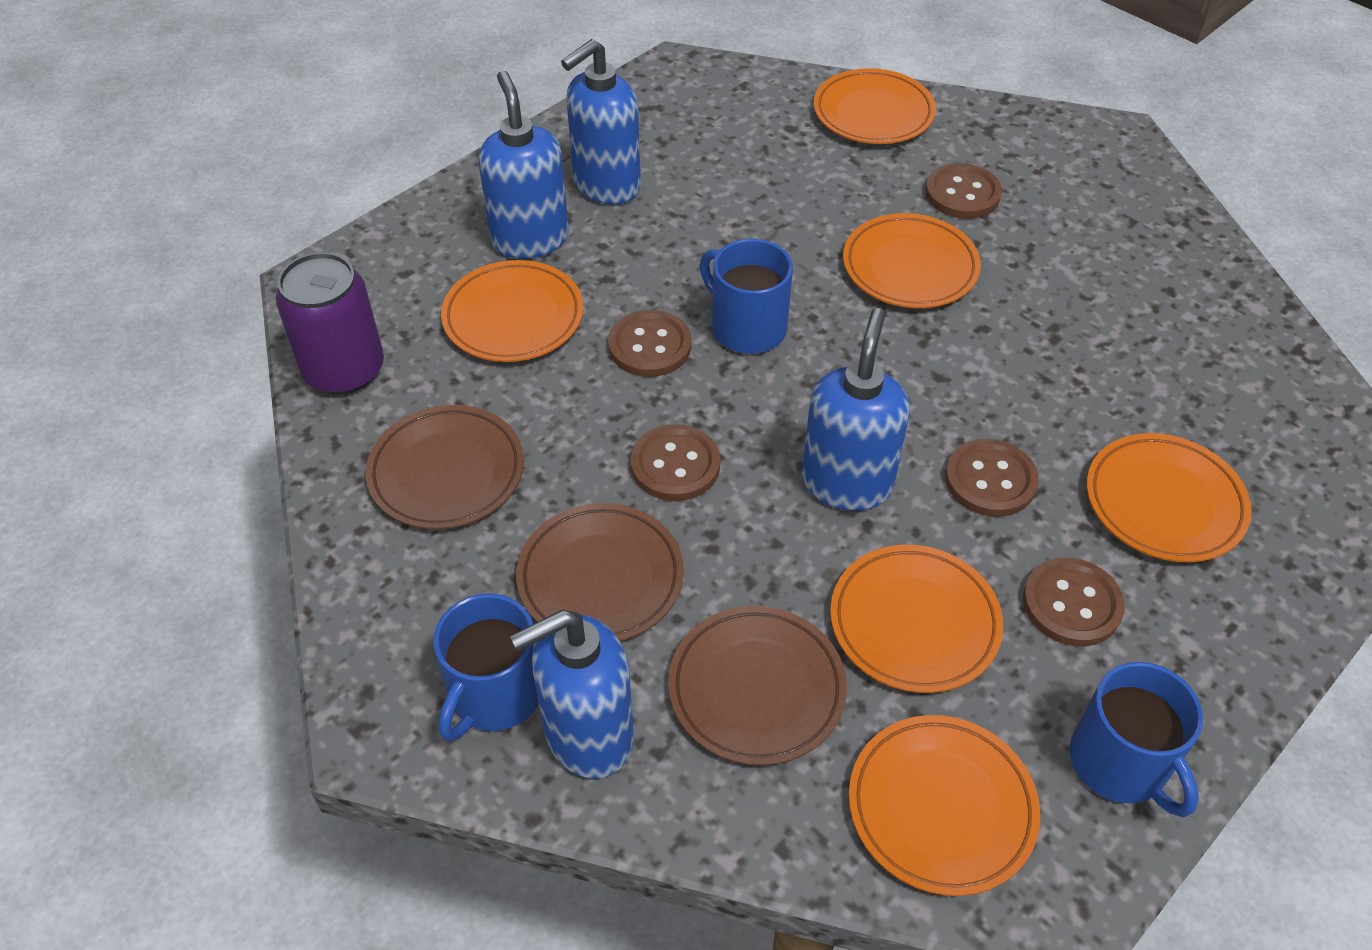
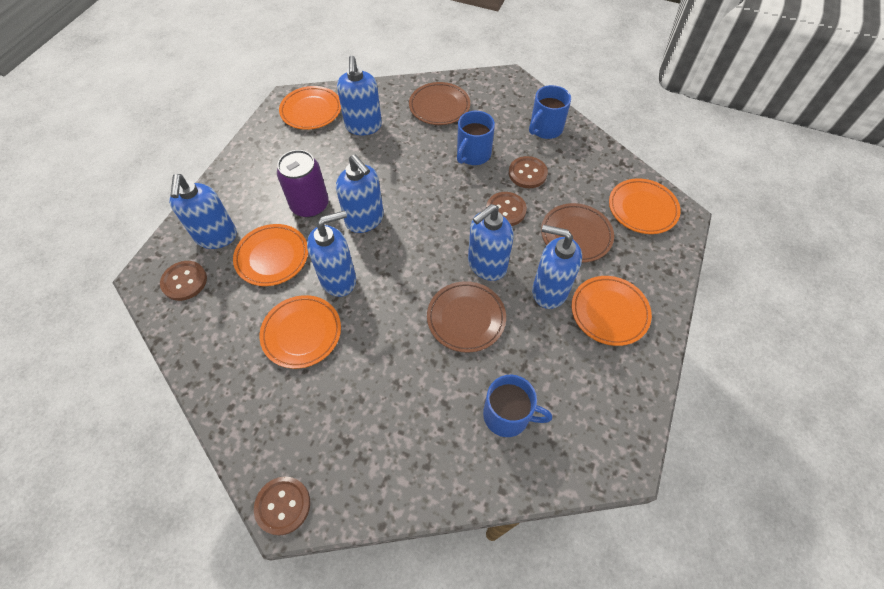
blue soap dispenser: 4 -> 6
brown button: 5 -> 4
orange plate: 6 -> 5

